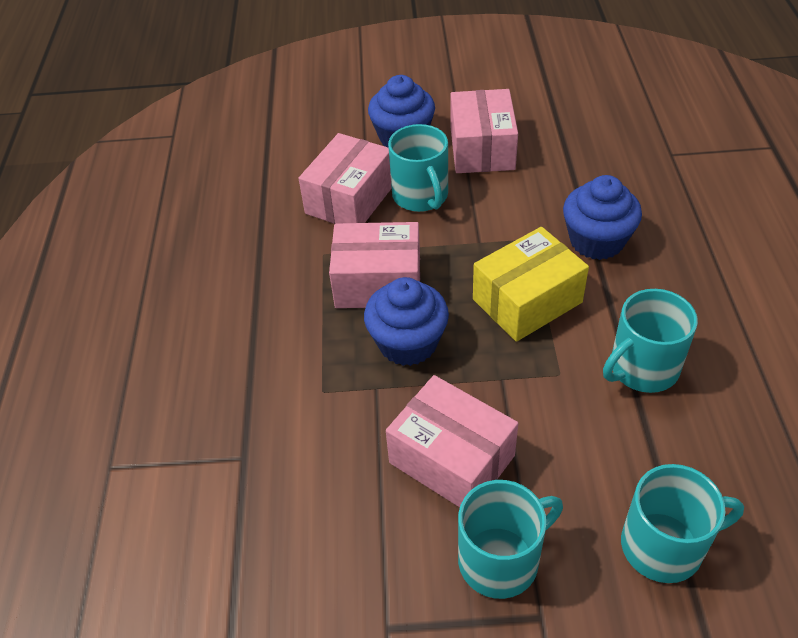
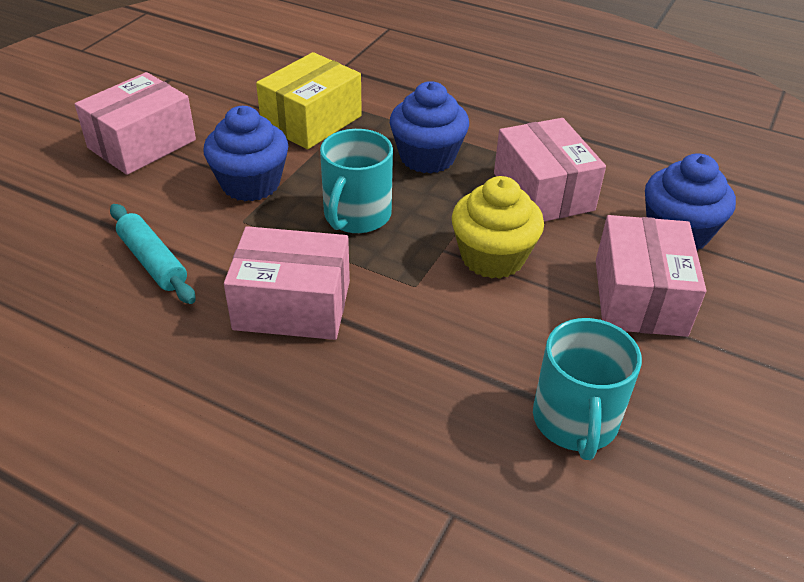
turquoise mug: 4 -> 2
turquoise rolling pin: 0 -> 1
yellow cupcake: 0 -> 1

